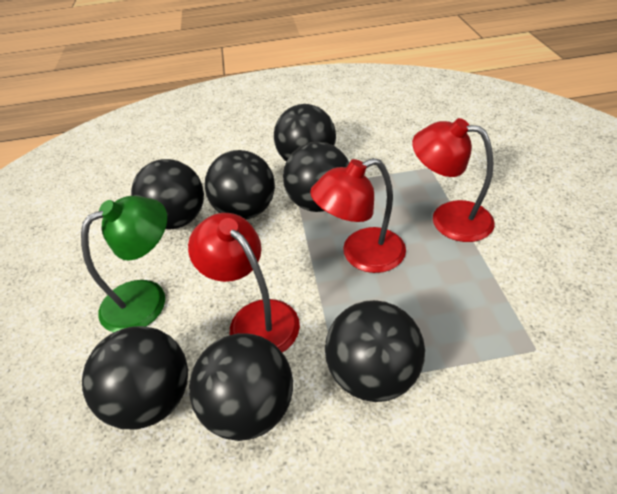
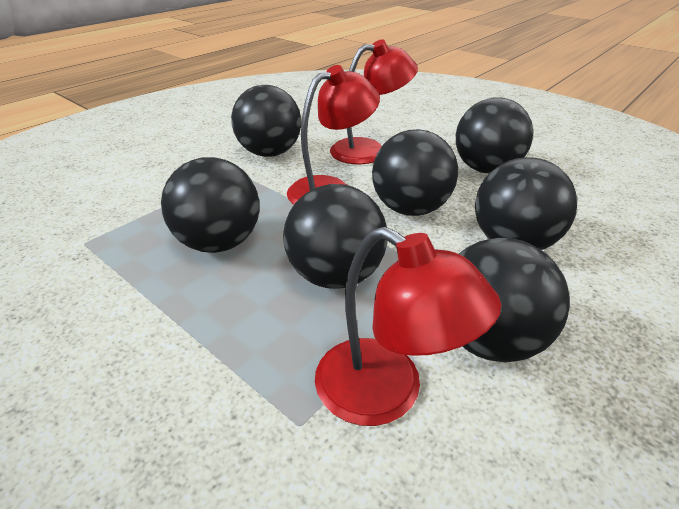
green lamp: 1 -> 0

